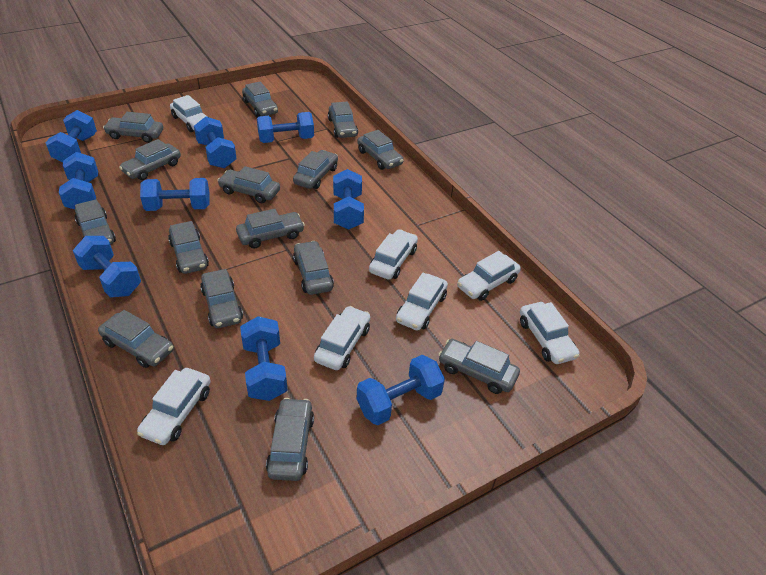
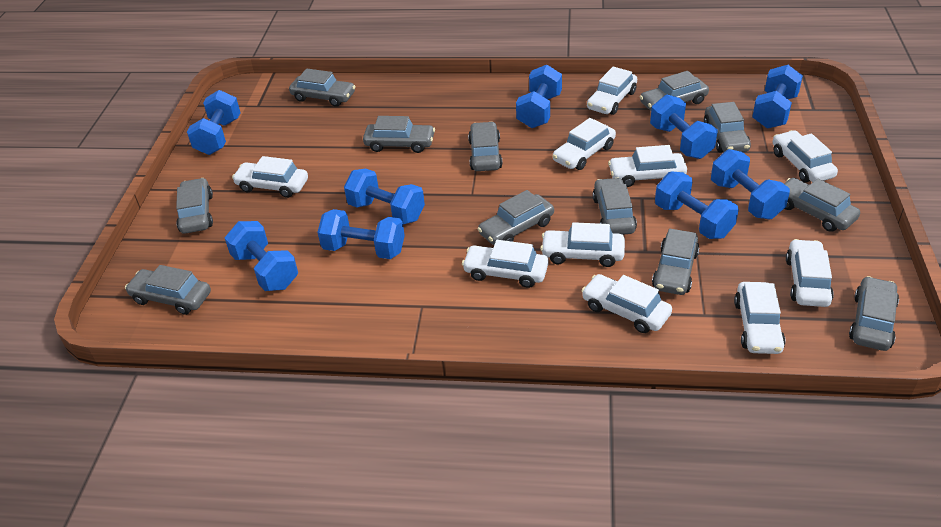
grey car: 15 -> 12
white car: 7 -> 10

